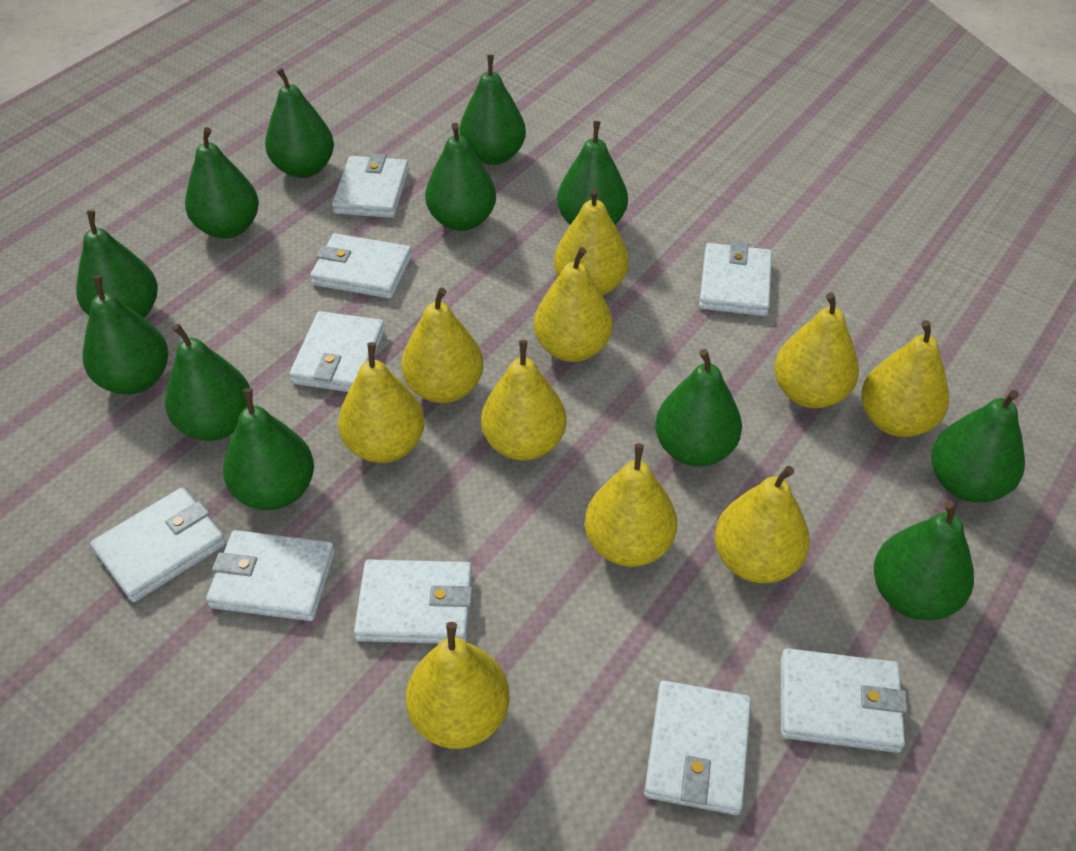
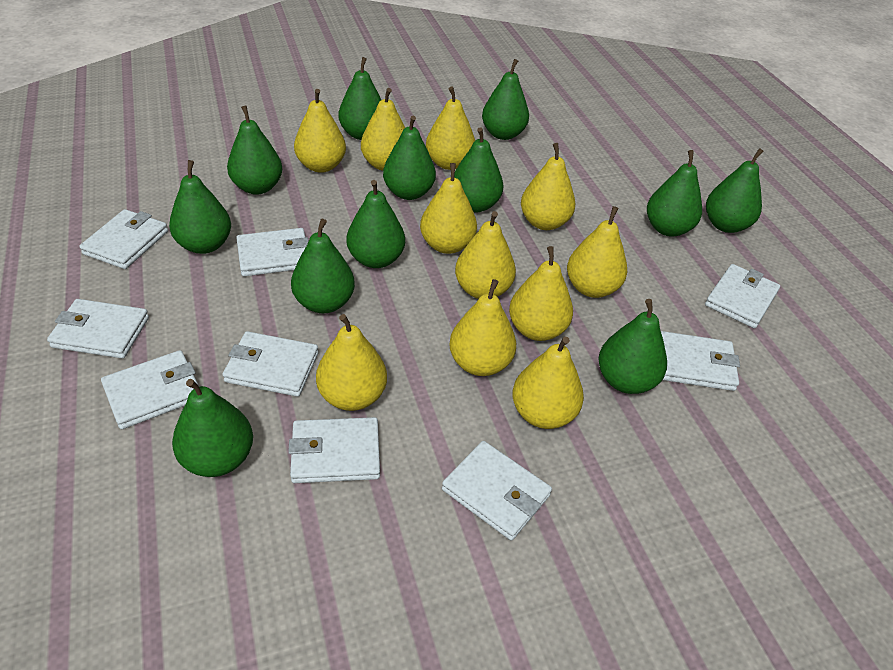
yellow pear: 10 -> 11

